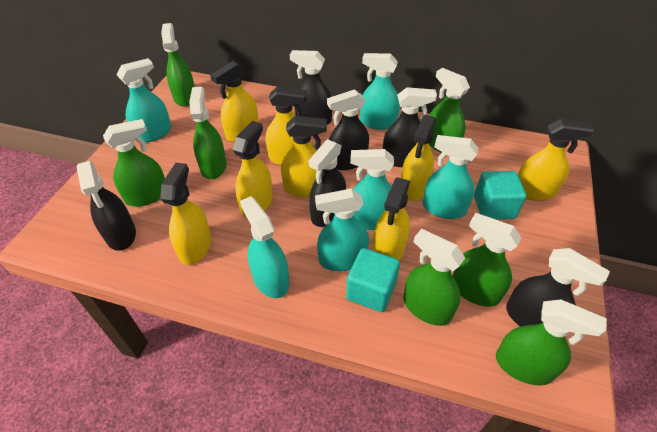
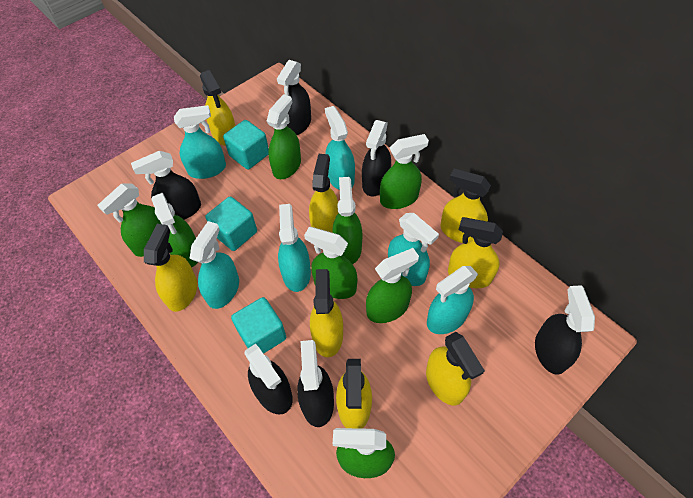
green spray bottle: 7 -> 8
turquoise cube: 2 -> 3

